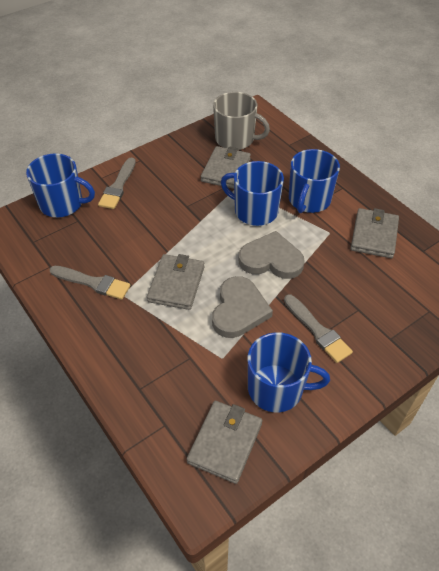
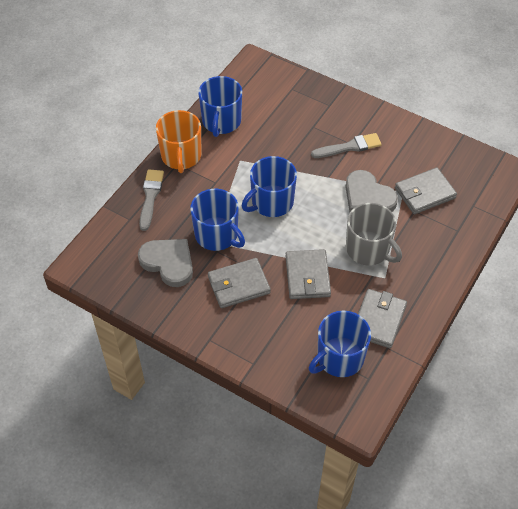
grey brush: 3 -> 2
orange mug: 0 -> 1

